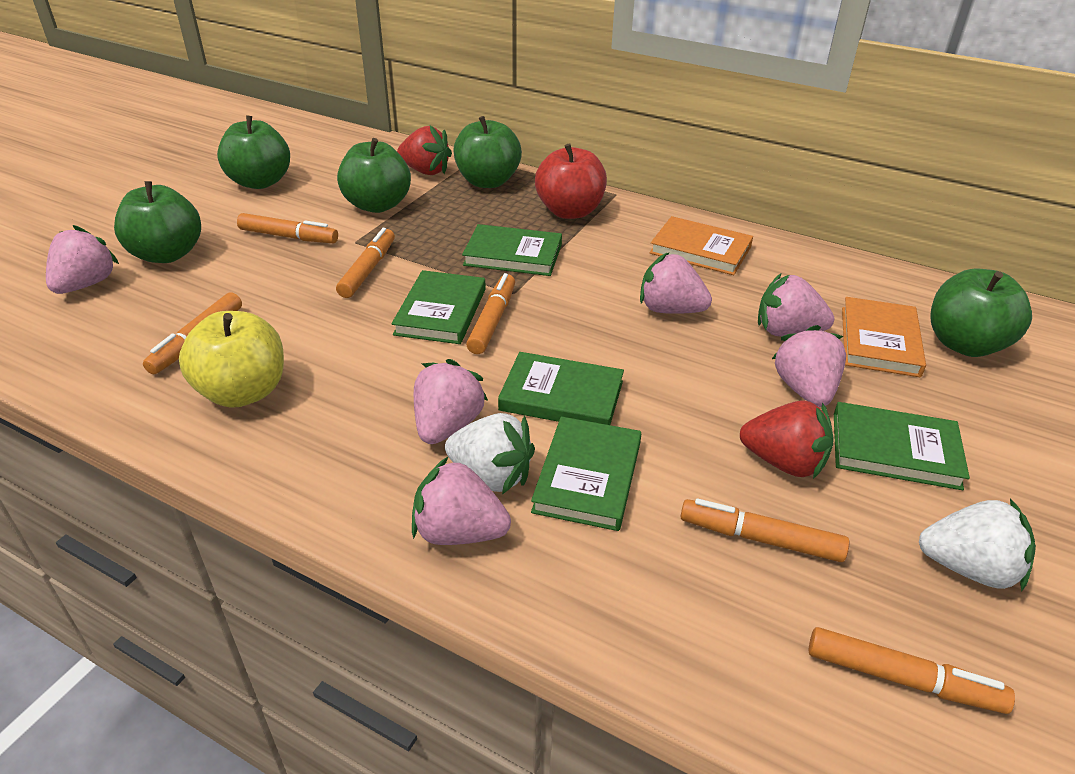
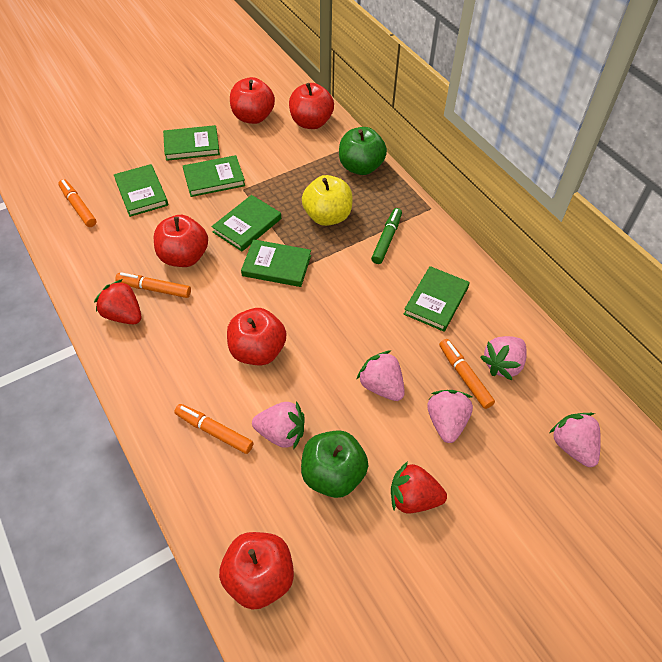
green apple: 5 -> 2
green book: 5 -> 6
green marker: 0 -> 1
orange book: 2 -> 0
orange marker: 6 -> 4
pink strawberry: 6 -> 5
red apple: 1 -> 5
white strawberry: 2 -> 0

